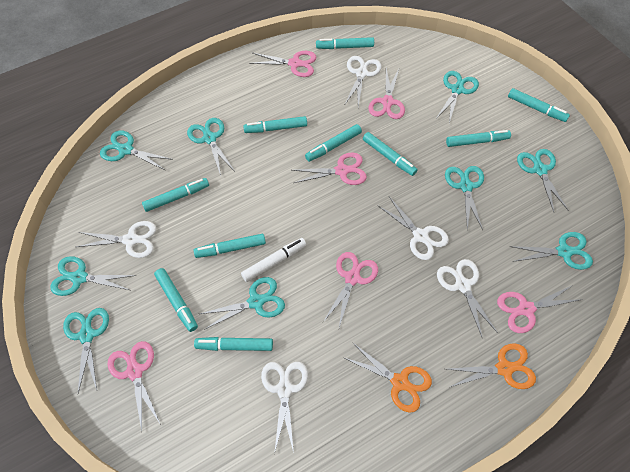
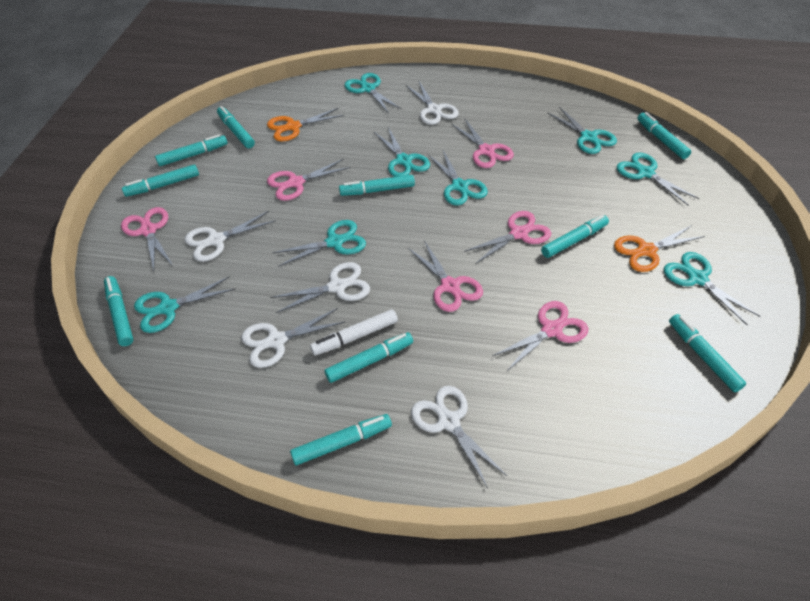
turquoise scissors: 9 -> 8

